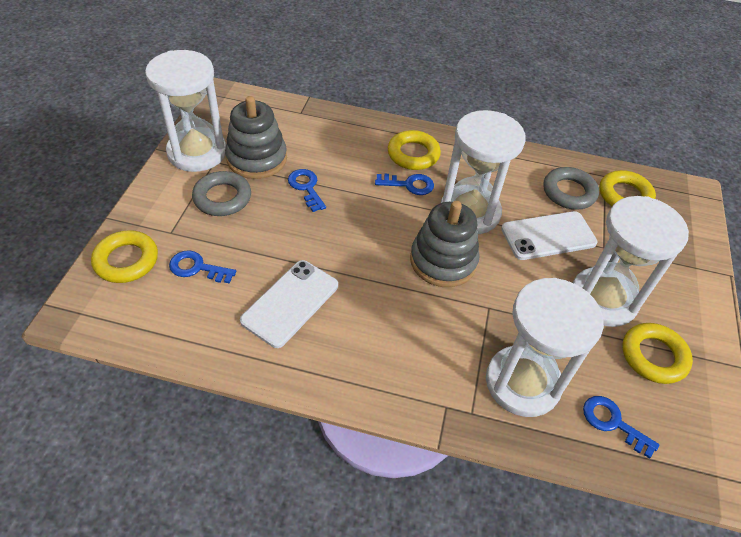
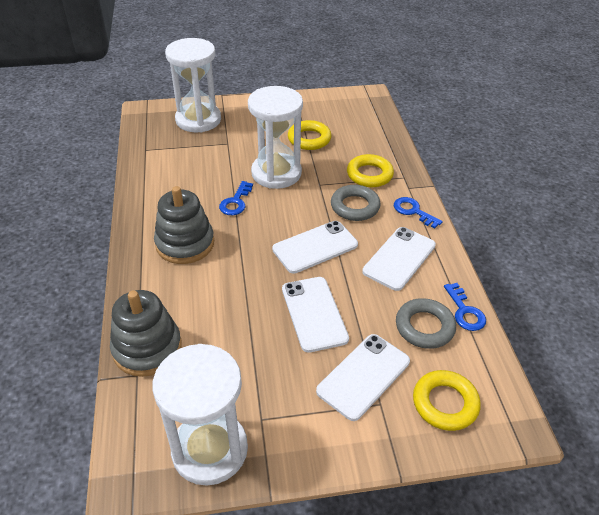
blue key: 4 -> 3
white hourglass: 4 -> 3
white phone: 2 -> 4
yellow ring: 4 -> 3

